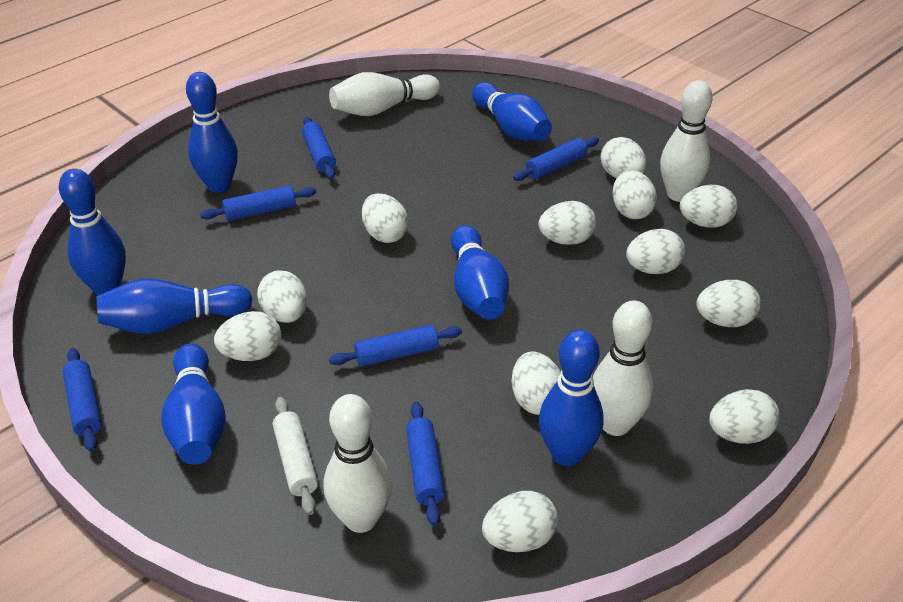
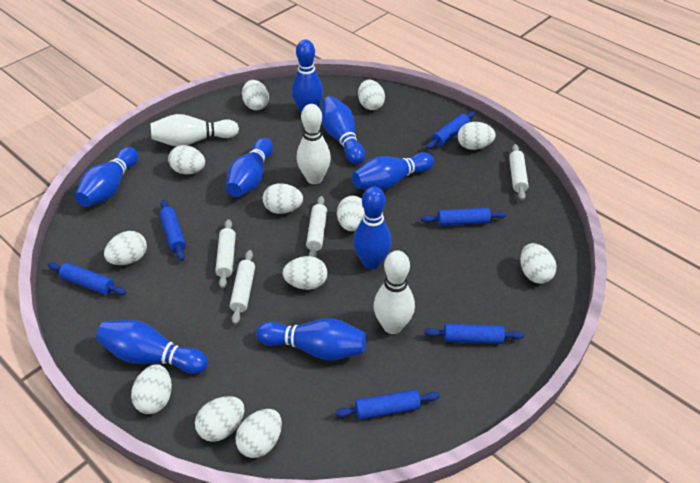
blue bowling pin: 7 -> 8
white bowling pin: 4 -> 3
white rolling pin: 1 -> 4

